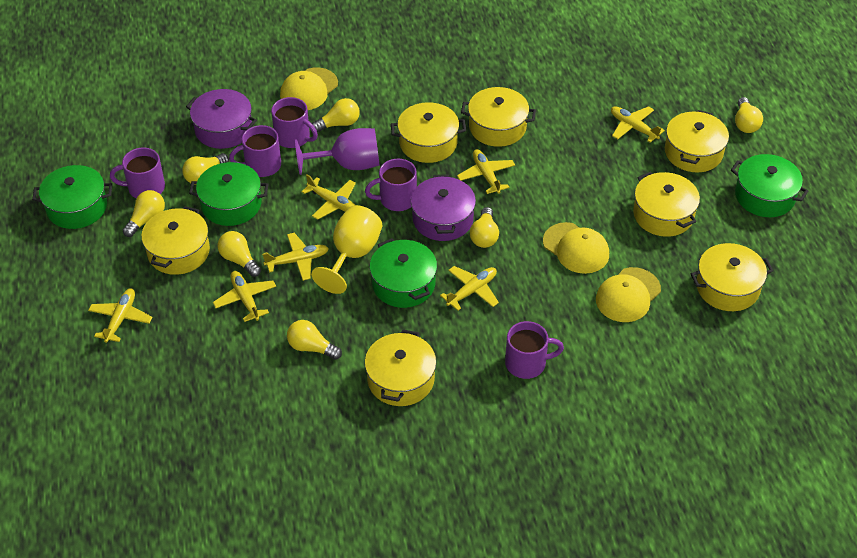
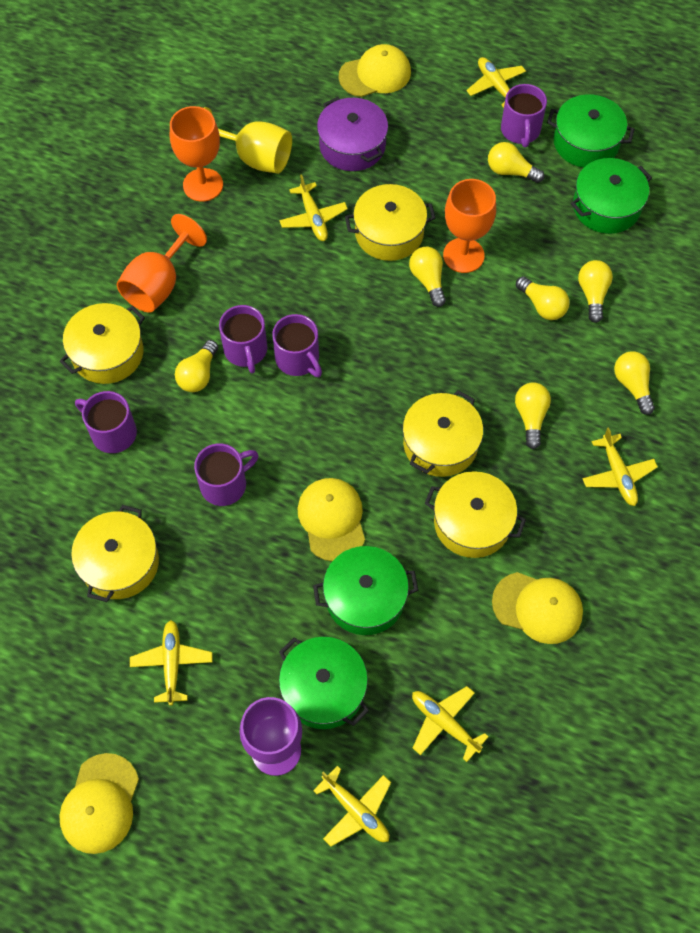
orange goblet: 0 -> 3
purple pot: 2 -> 1
yellow cap: 3 -> 4
yellow plane: 7 -> 6
yellow pot: 7 -> 5

